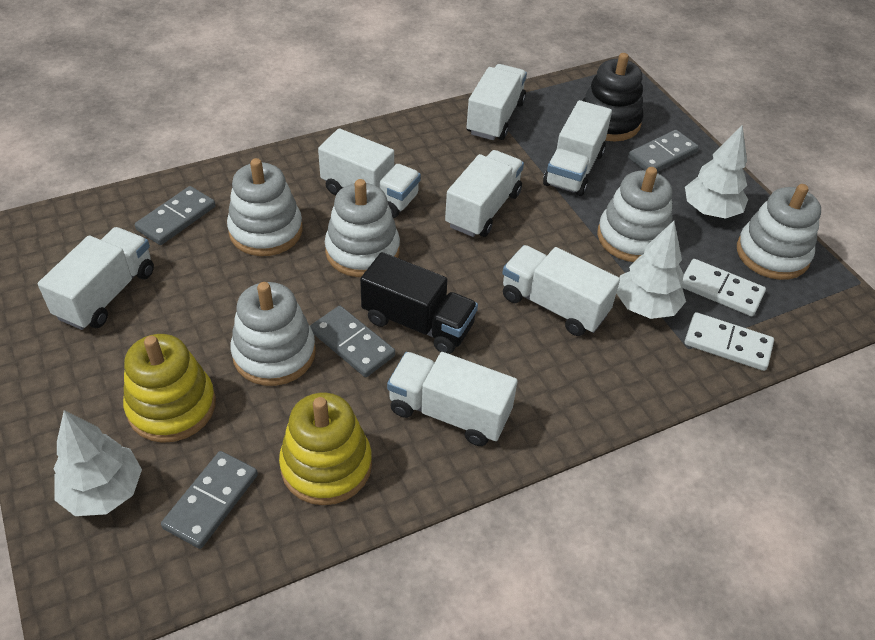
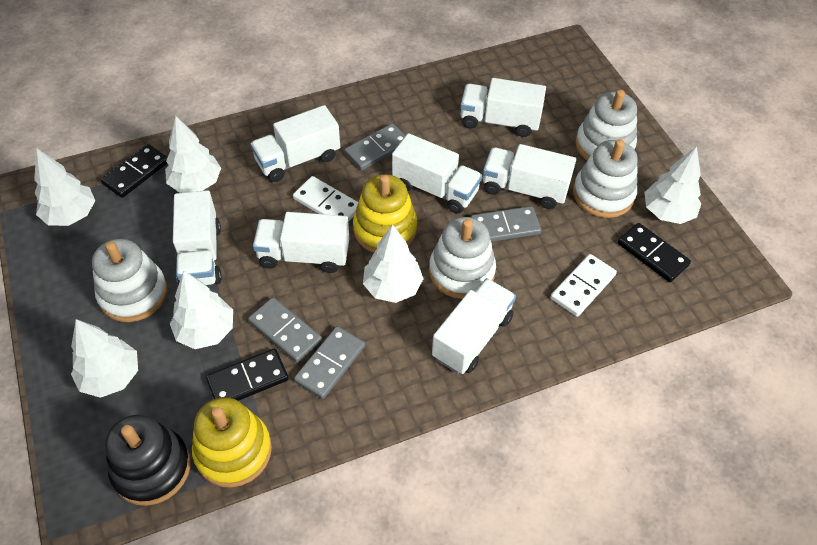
black domino: 0 -> 3
black truck: 1 -> 0
white stacking toy: 5 -> 4
white tree: 3 -> 6

